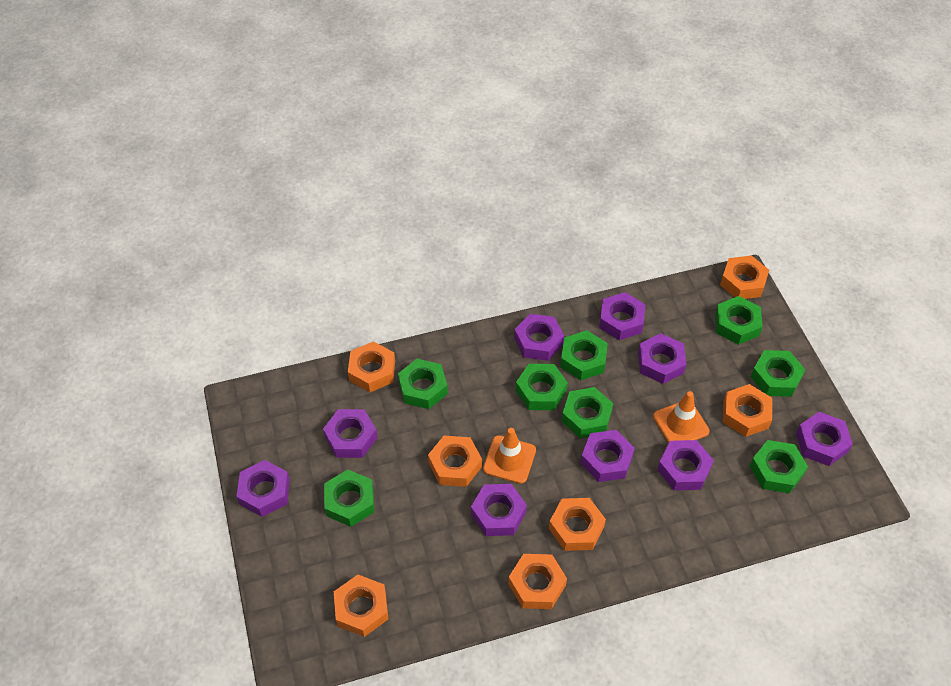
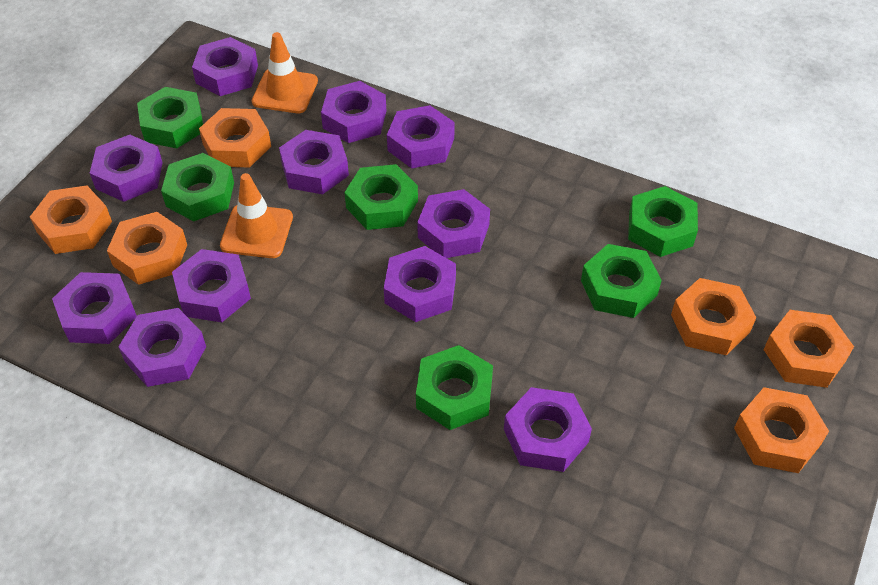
green nut: 8 -> 6
orange nut: 7 -> 6
purple nut: 9 -> 11

